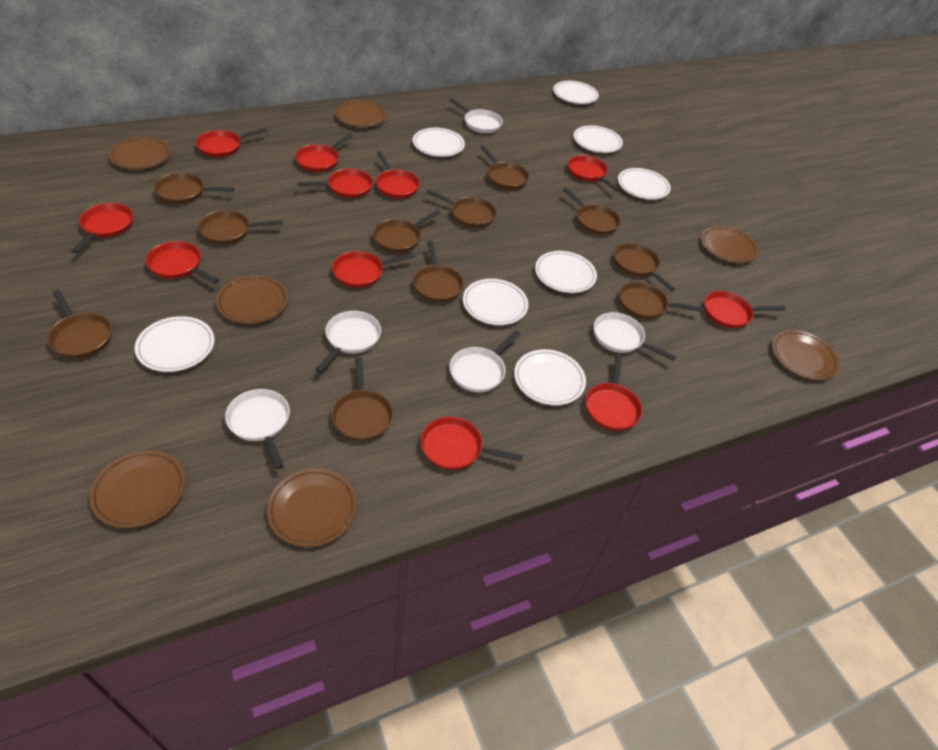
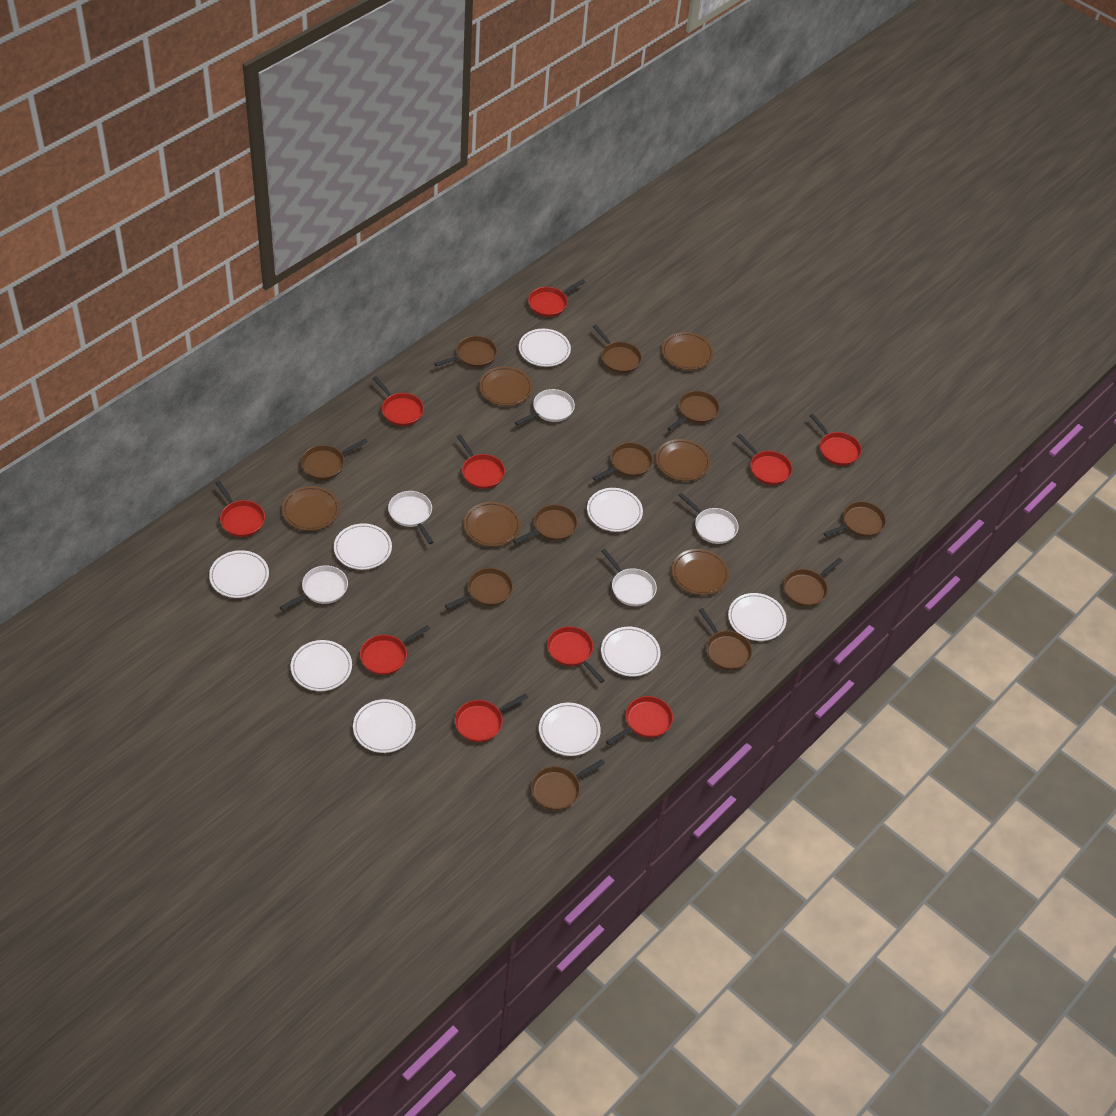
brown plate: 7 -> 6
red pan: 11 -> 10
white plate: 8 -> 9

